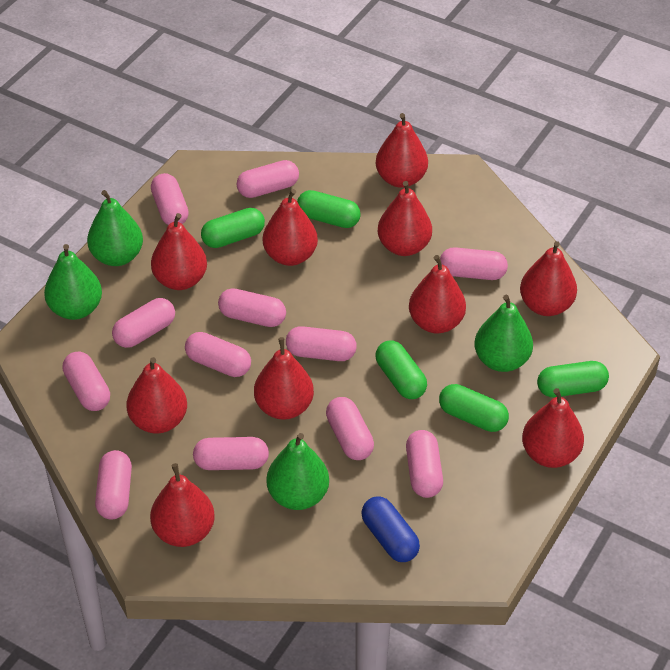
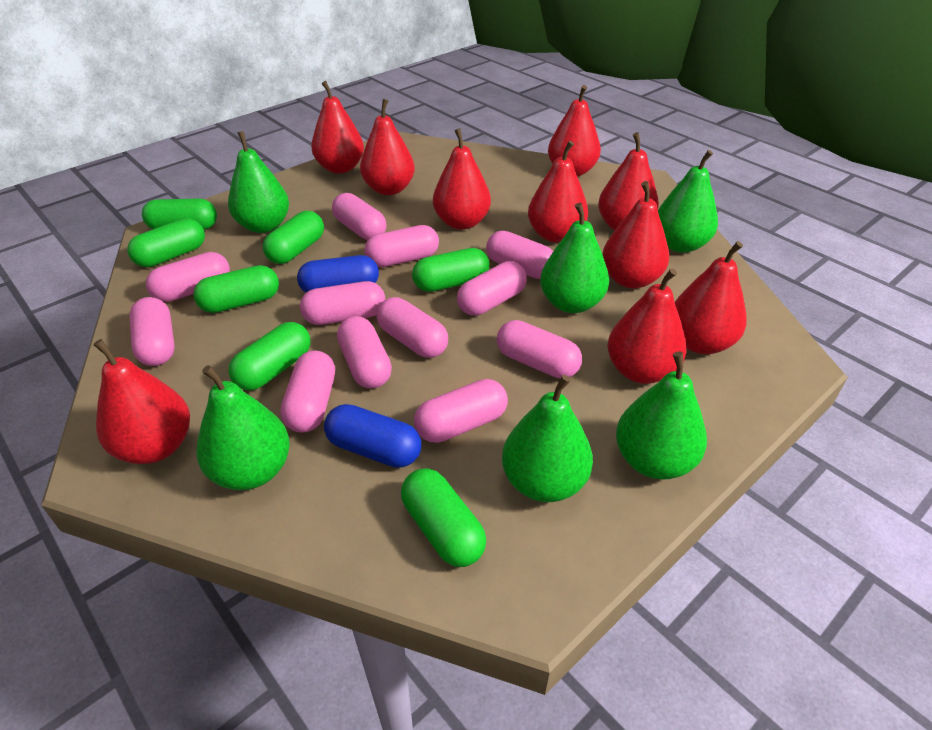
blue capsule: 1 -> 2
green capsule: 5 -> 7
green pear: 4 -> 6

